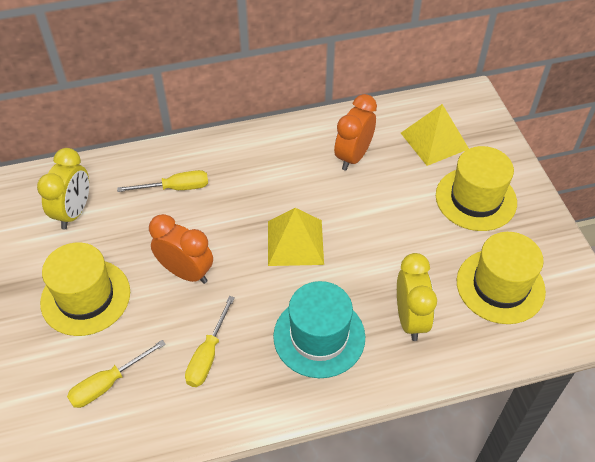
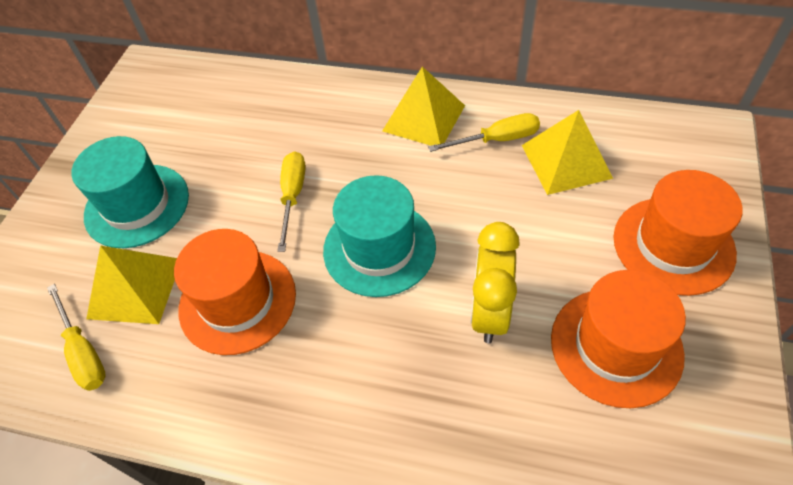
orange clock: 2 -> 0
orange hat: 0 -> 3
turquoise hat: 1 -> 2
yellow clock: 2 -> 1
yellow hat: 3 -> 0
yellow pyramid: 2 -> 3

